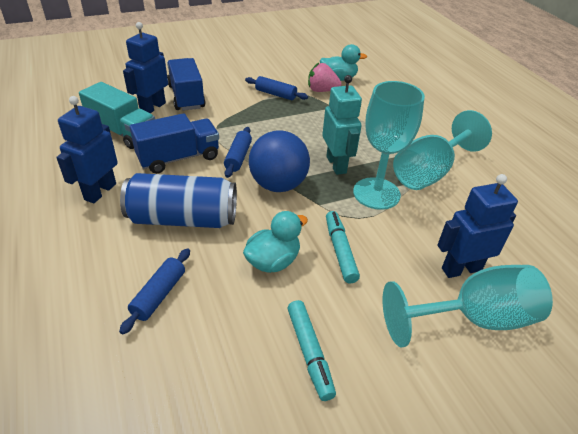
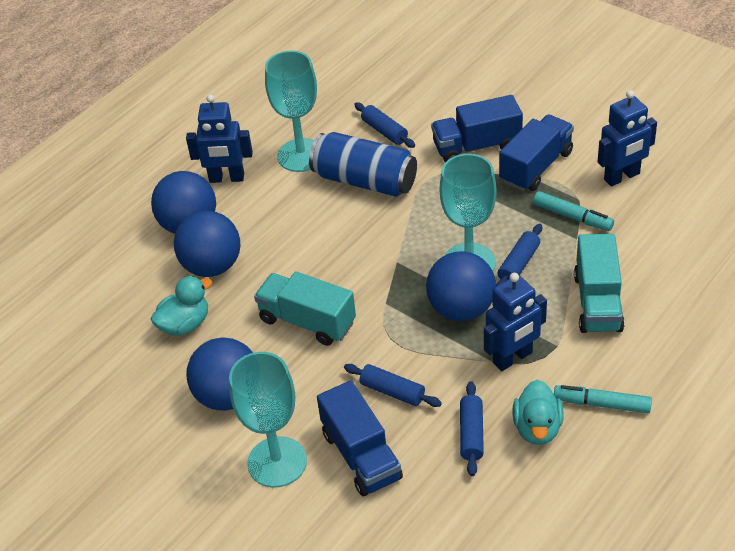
blue ball: 1 -> 4
blue rolling pin: 3 -> 4
blue truck: 2 -> 3
pink strawberry: 1 -> 0
turquoise robot: 1 -> 0
turquoise truck: 1 -> 2

